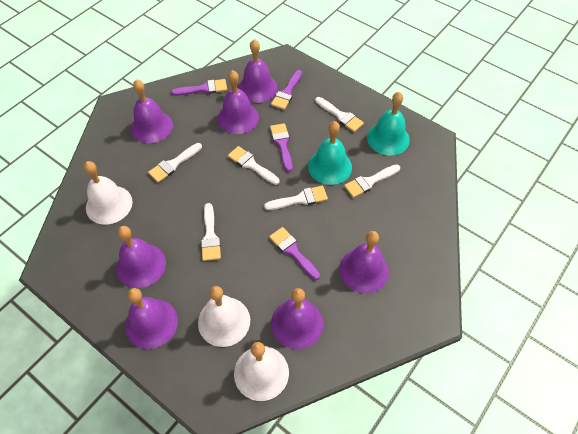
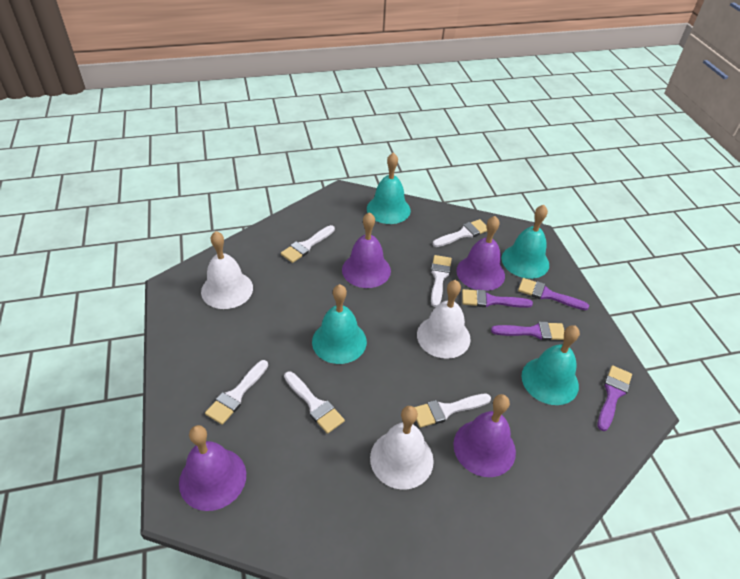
purple bell: 7 -> 4
turquoise bell: 2 -> 4

